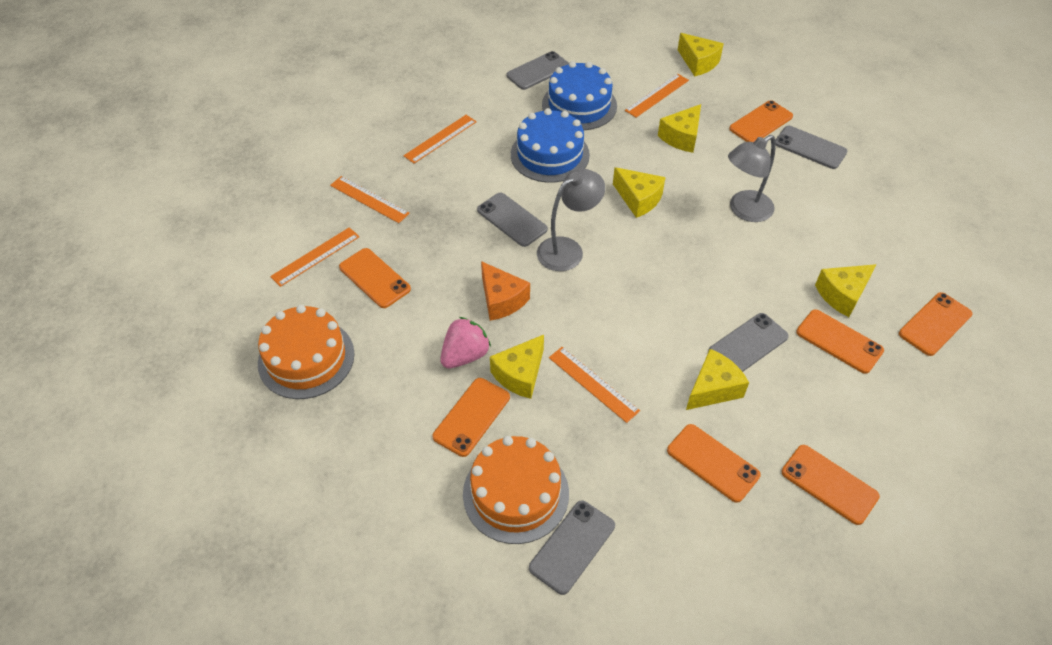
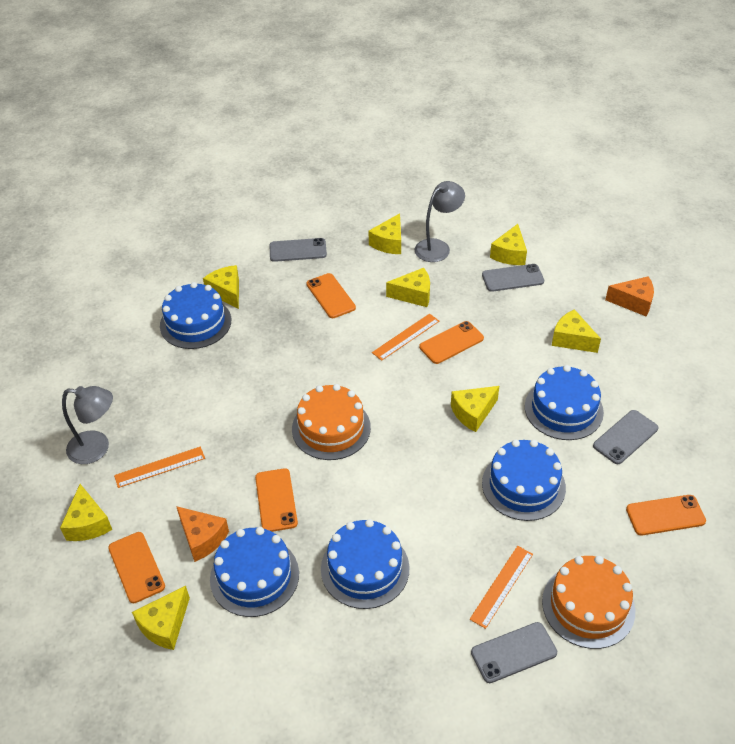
blue cake: 2 -> 5
grey phone: 5 -> 4
orange cheese: 1 -> 2
orange phone: 7 -> 5
orange ruler: 5 -> 3
pink strawberry: 1 -> 0
yellow cheese: 6 -> 8

